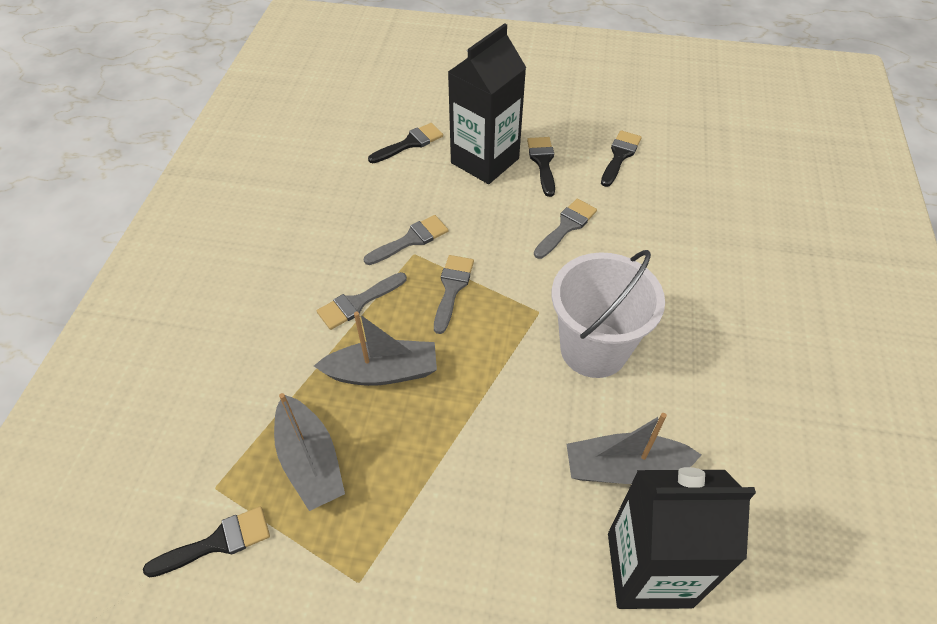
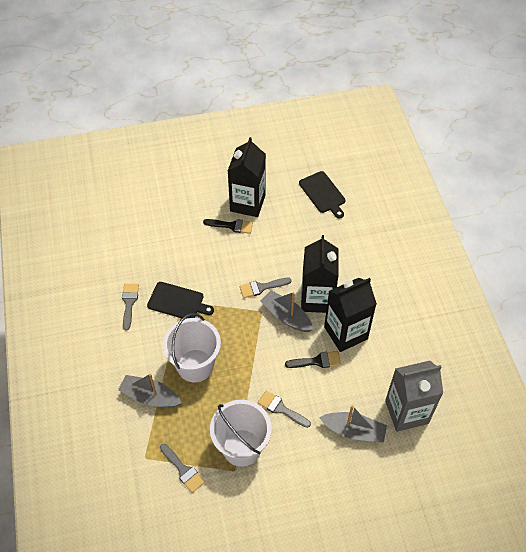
black brush: 4 -> 2
black carton: 2 -> 3
black cutting board: 0 -> 2
grey carton: 0 -> 1
white bucket: 1 -> 2

